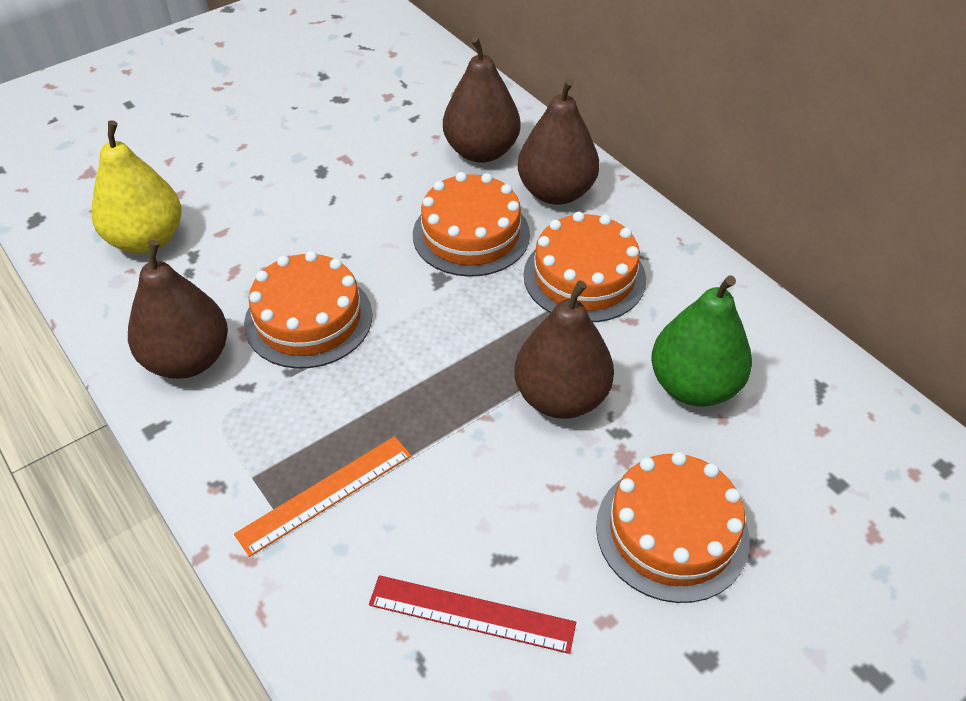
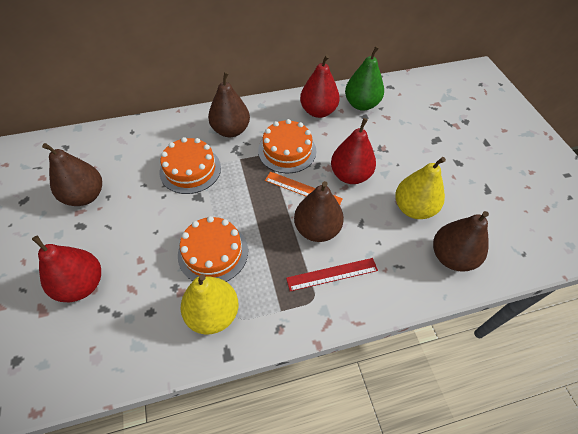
orange cake: 4 -> 3
red pear: 0 -> 3
yellow pear: 1 -> 2

